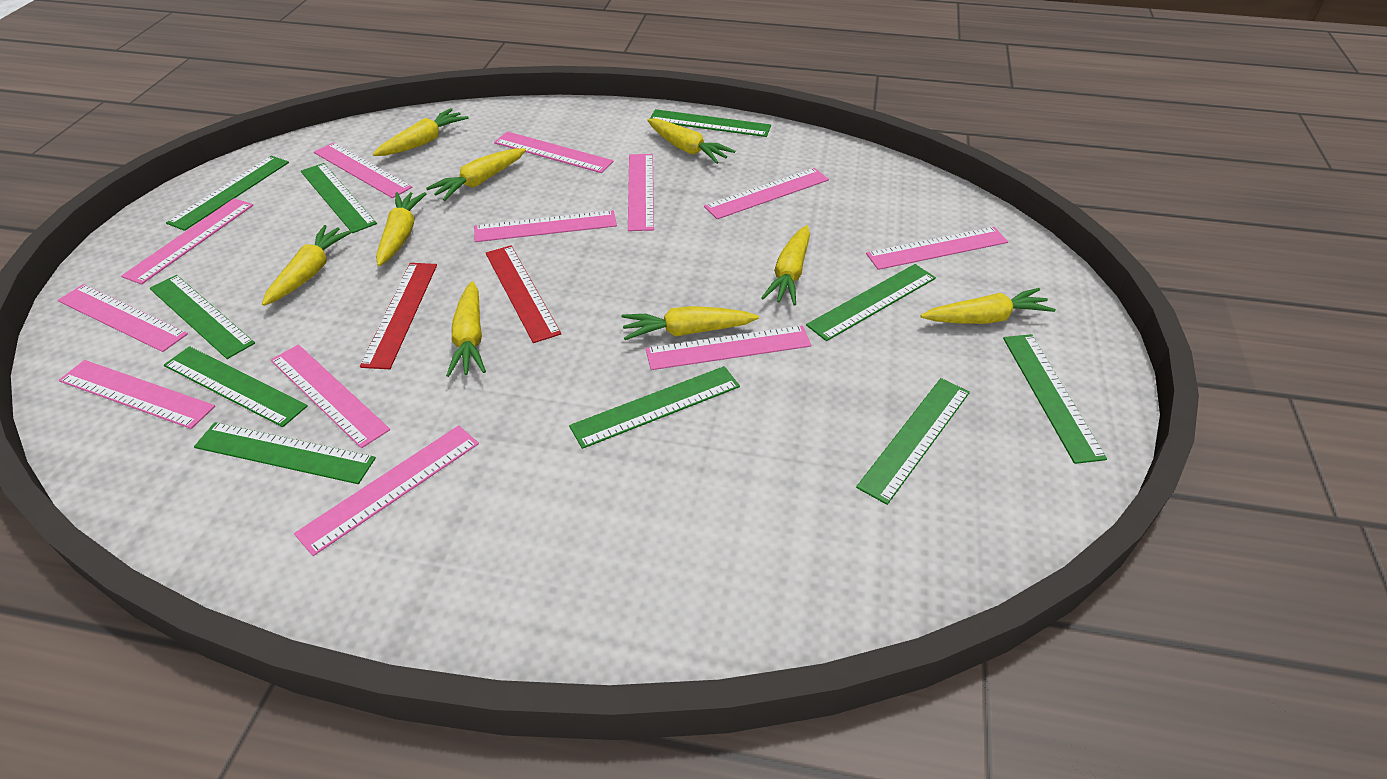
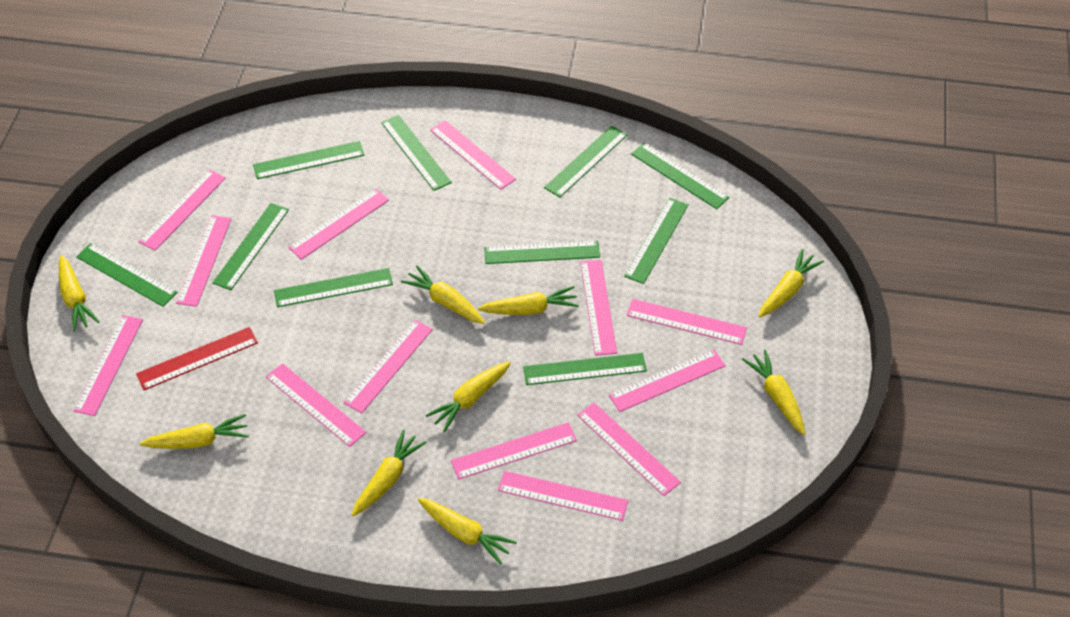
pink ruler: 12 -> 13
red ruler: 2 -> 1

